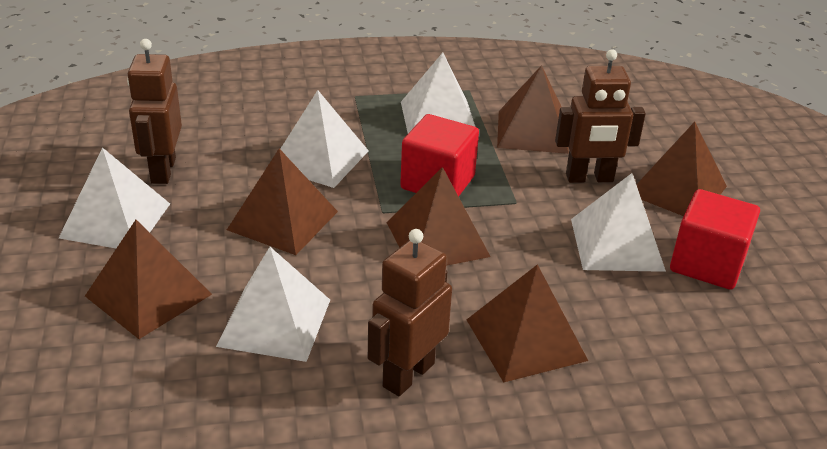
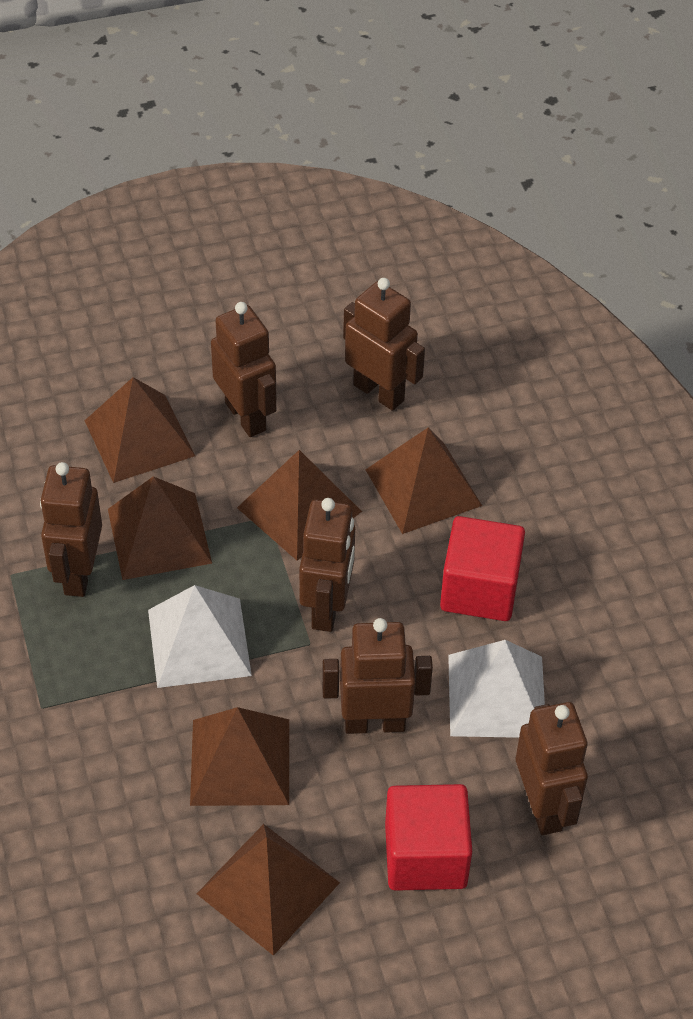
brown robot: 3 -> 6
white pyramid: 5 -> 2

